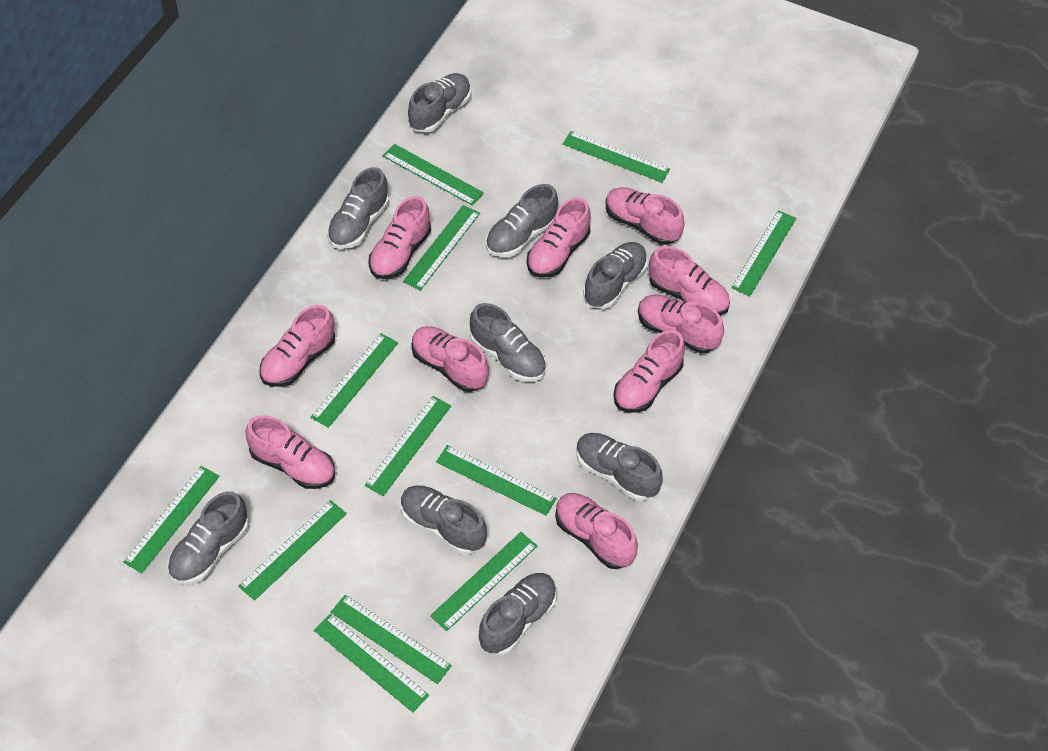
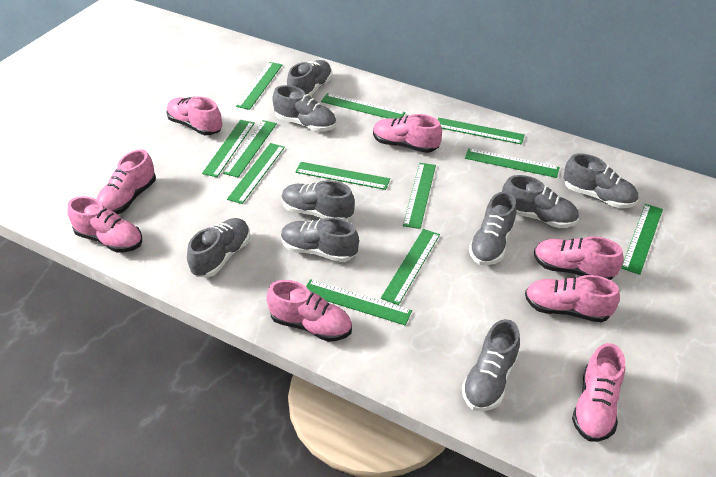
pink shoe: 10 -> 8

